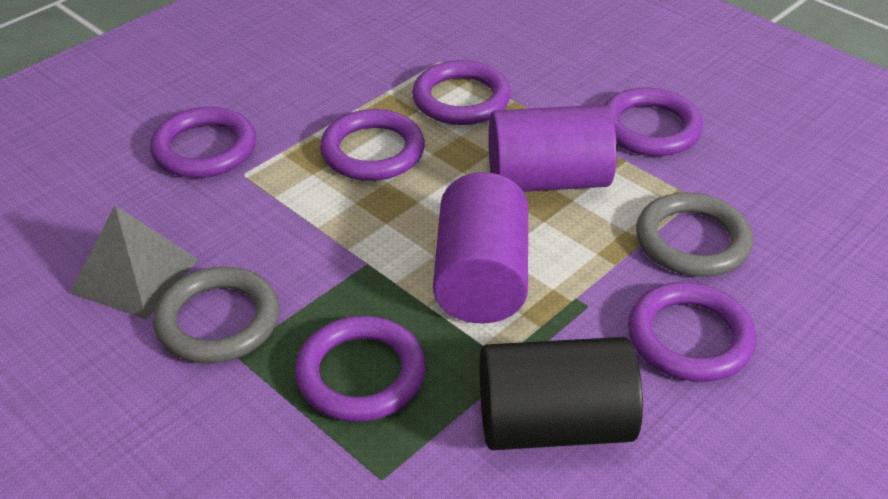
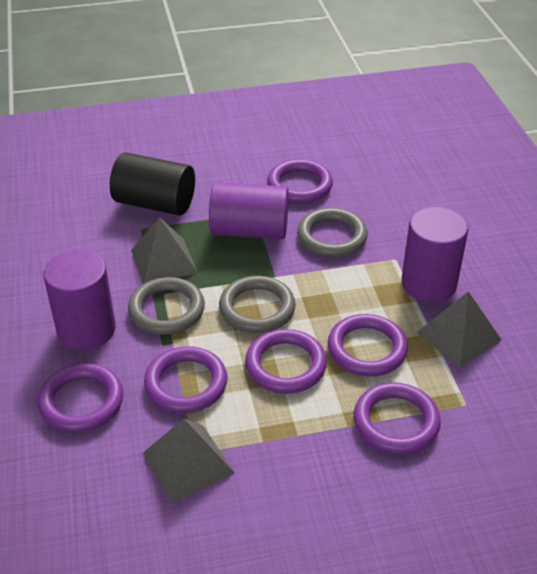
grey pyramid: 1 -> 3
grey ring: 2 -> 3
purple cylinder: 2 -> 3

